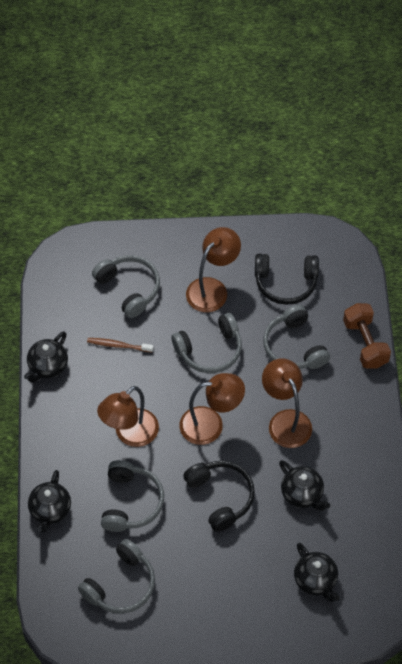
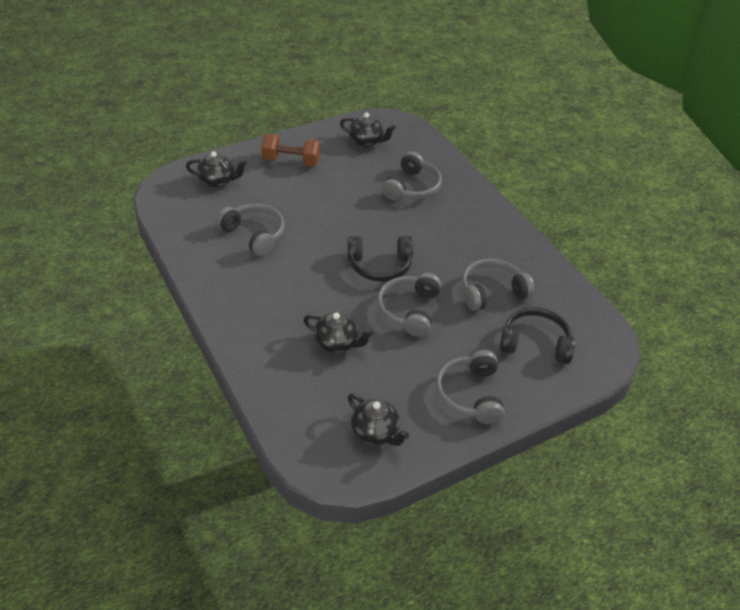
brown lamp: 4 -> 0
brown toothbrush: 1 -> 0

